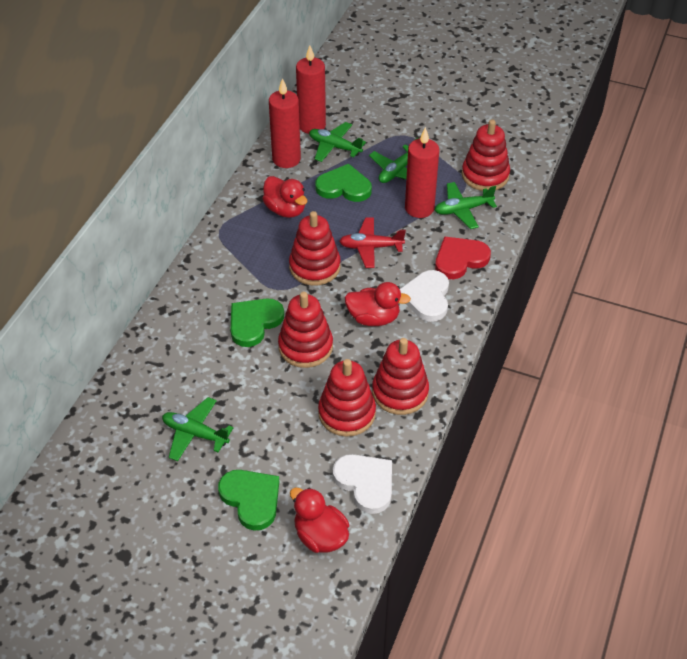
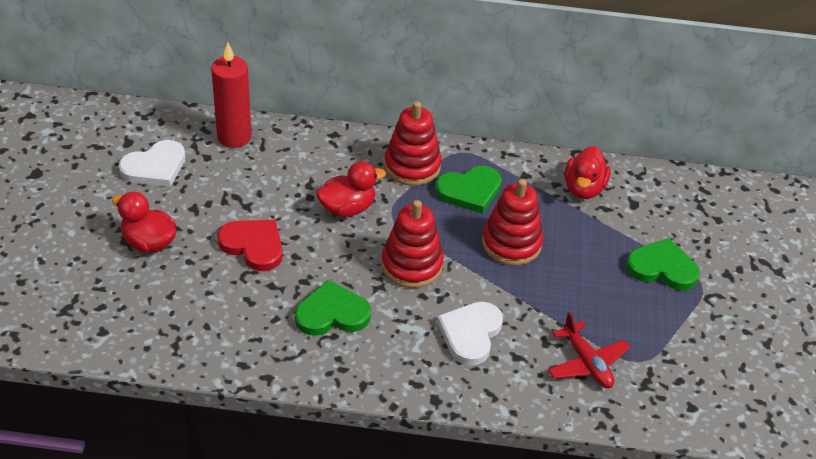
green plane: 4 -> 0
red candle: 3 -> 1
red stacking toy: 5 -> 3

